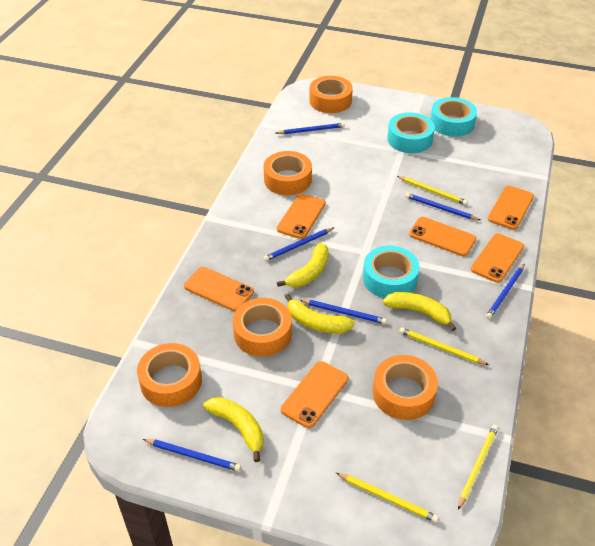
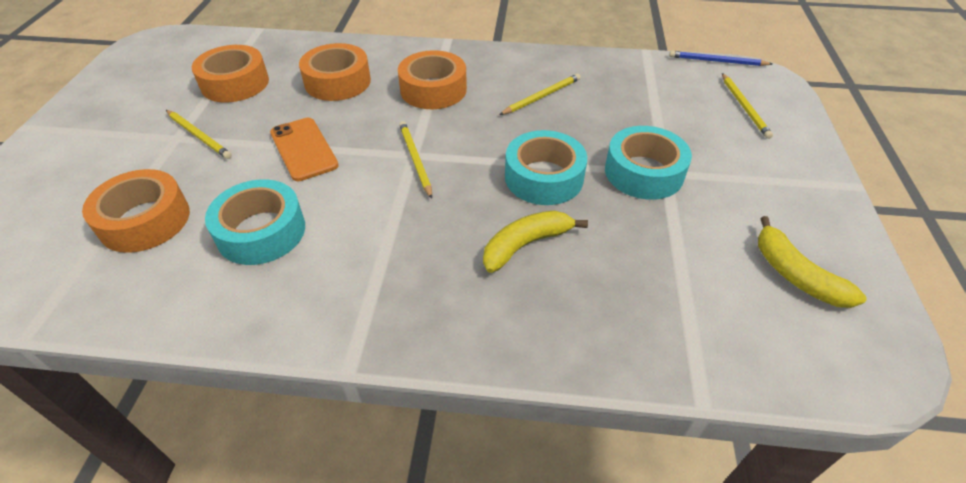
blue pencil: 6 -> 1
orange phone: 6 -> 1
orange tape: 5 -> 4
yellow banana: 4 -> 2

